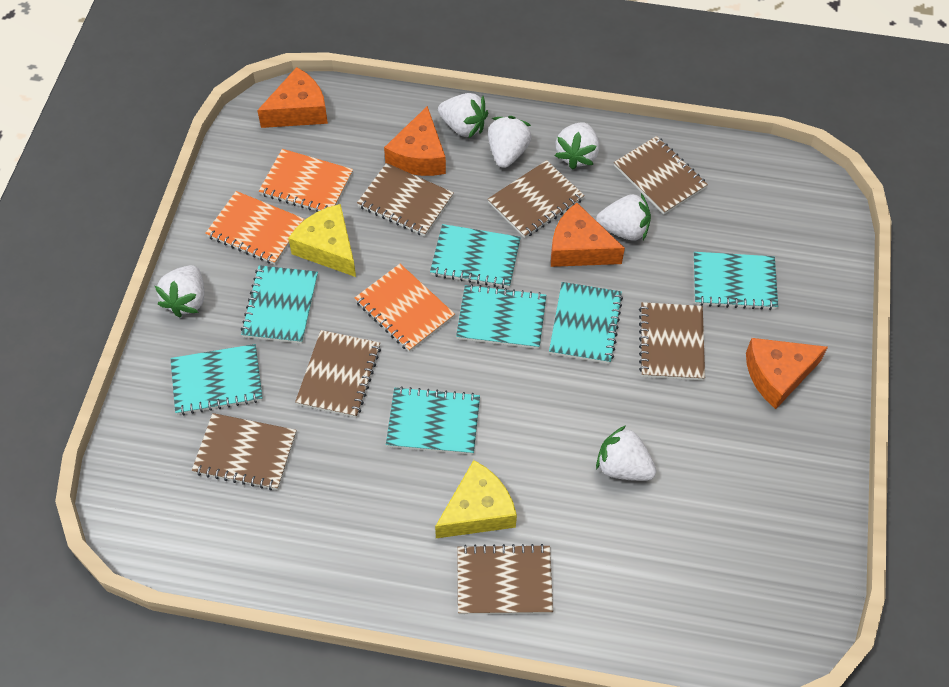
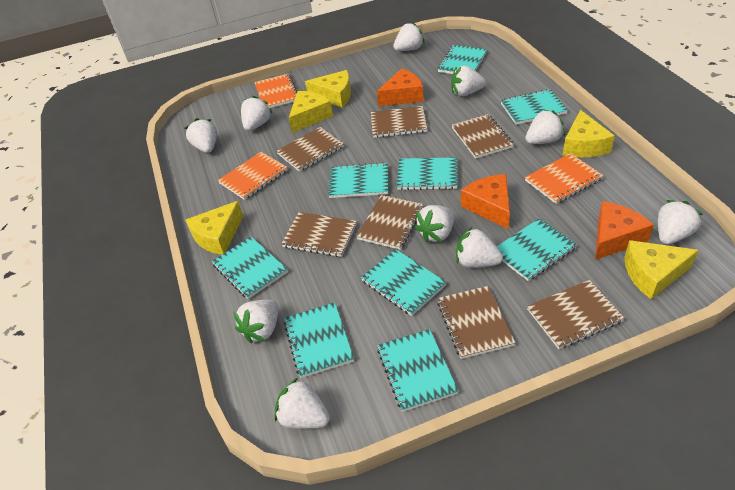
orange cheese: 4 -> 3
turquoise notebook: 7 -> 9
white strawberry: 6 -> 10
yellow cheese: 2 -> 5

